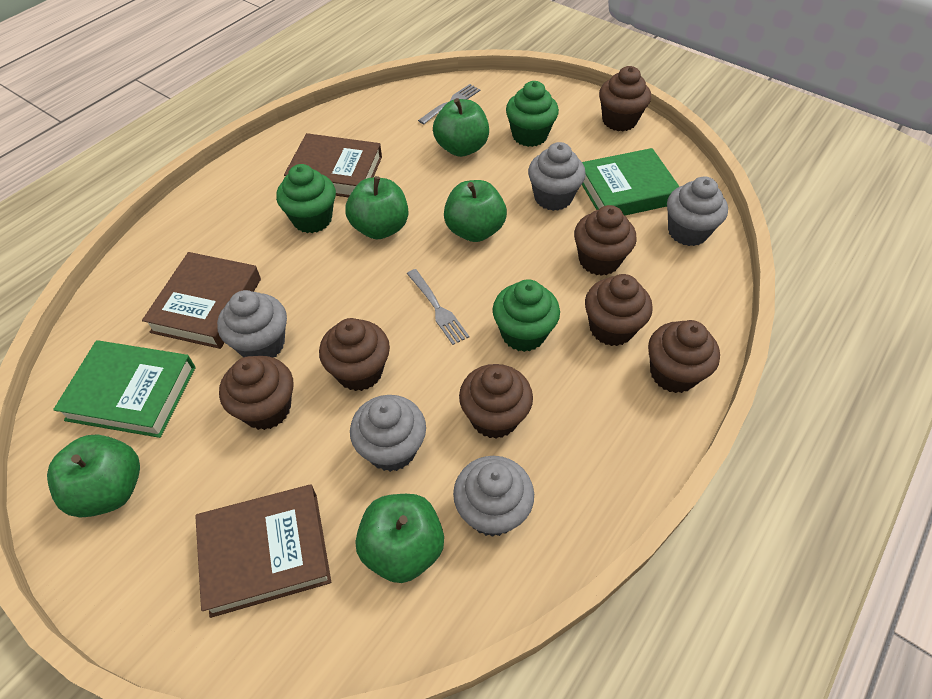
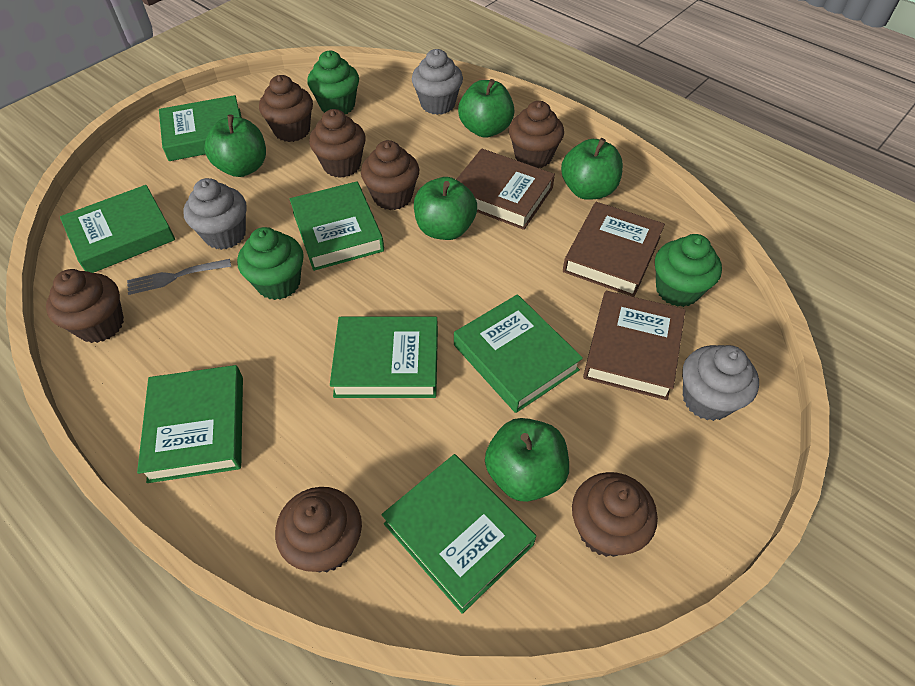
green book: 2 -> 7
grey cupcake: 5 -> 3
grey fork: 2 -> 1

